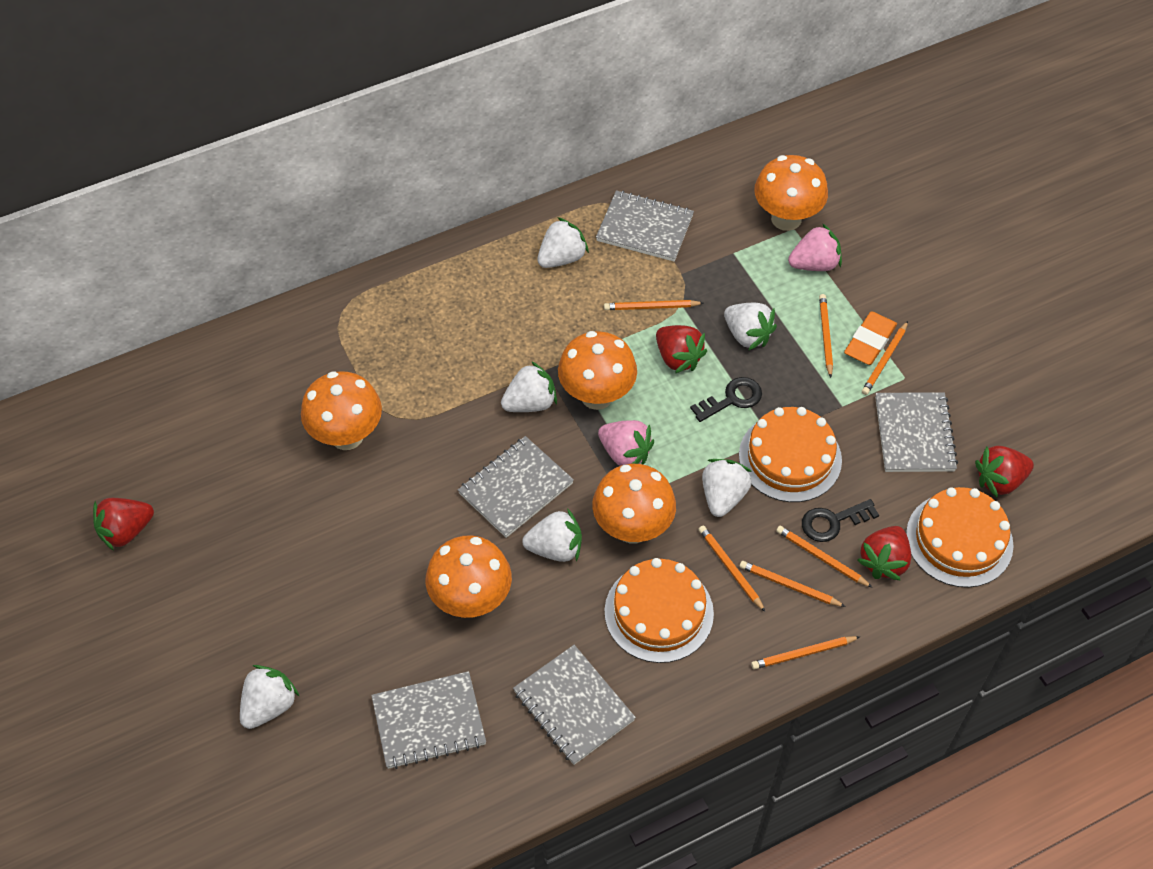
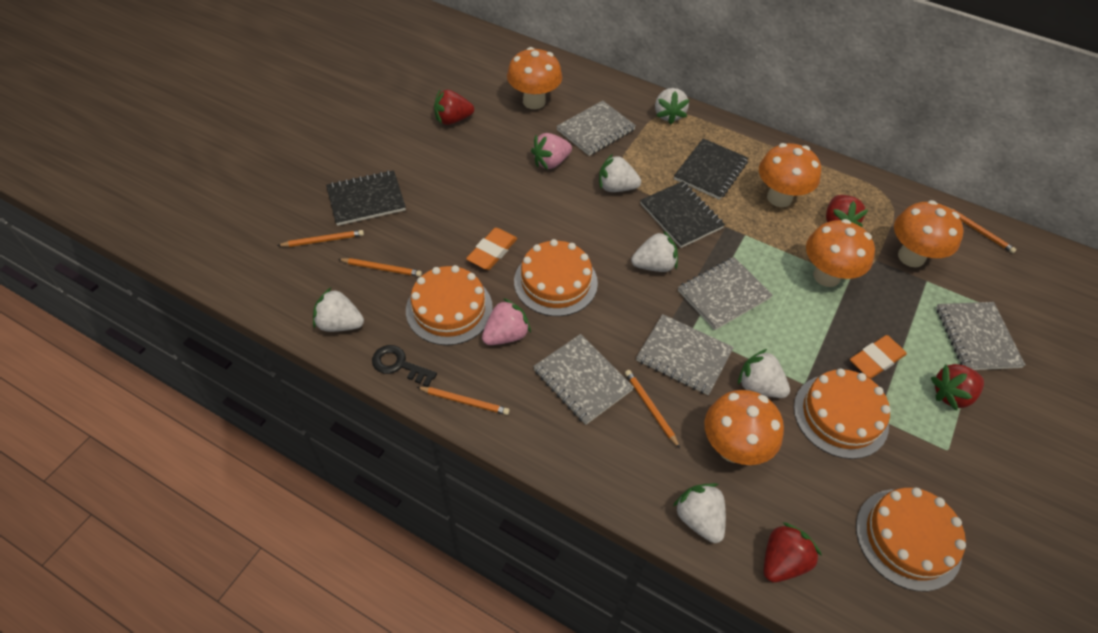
black key: 2 -> 1
black notebook: 0 -> 3
orange cake: 3 -> 4
orange eraser: 1 -> 2
orange pencil: 7 -> 5

